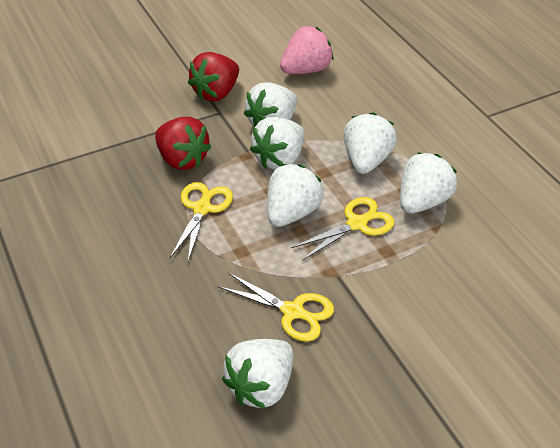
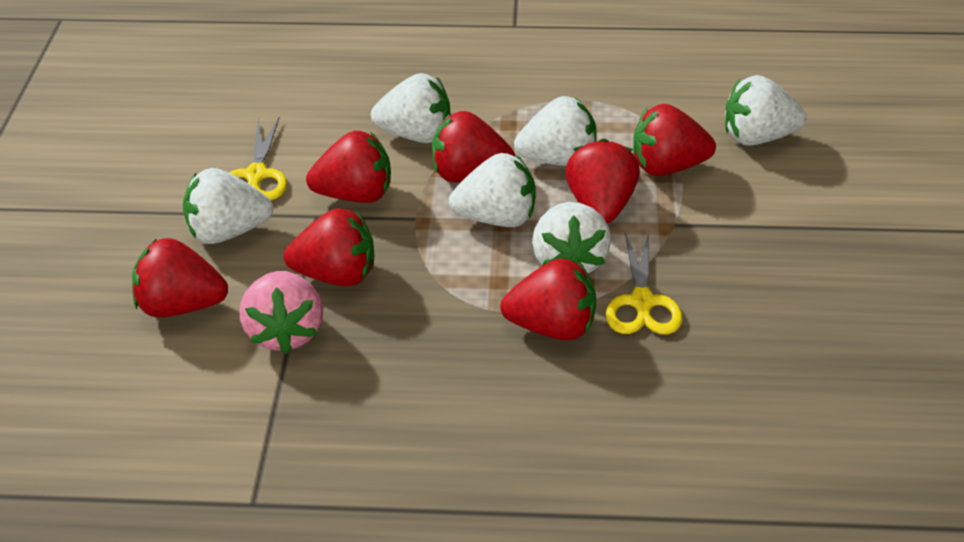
red strawberry: 2 -> 7
yellow scissors: 3 -> 2

